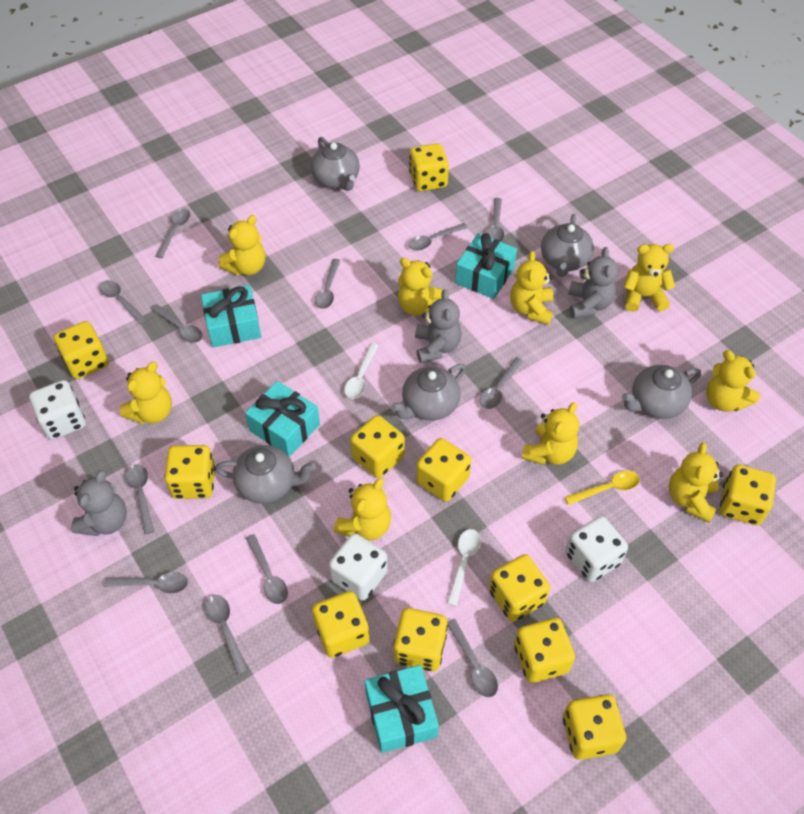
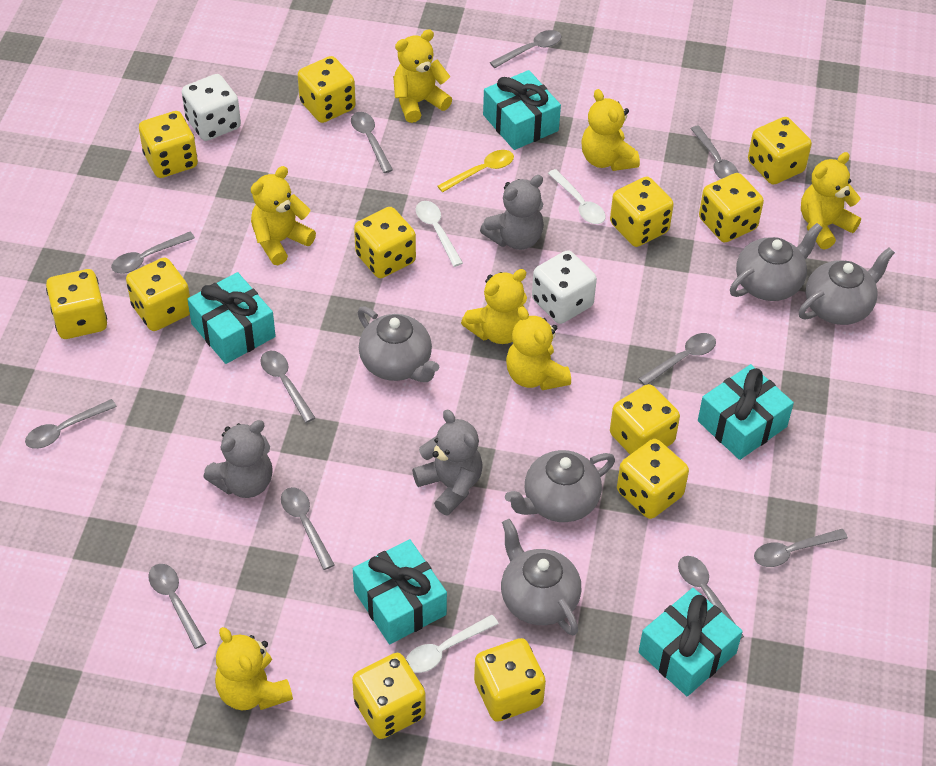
grey spoon: 12 -> 11
turquoise gift: 4 -> 5
white dice: 3 -> 2
white spoon: 2 -> 3
yellow dice: 11 -> 12
yellow teddy bear: 9 -> 7

